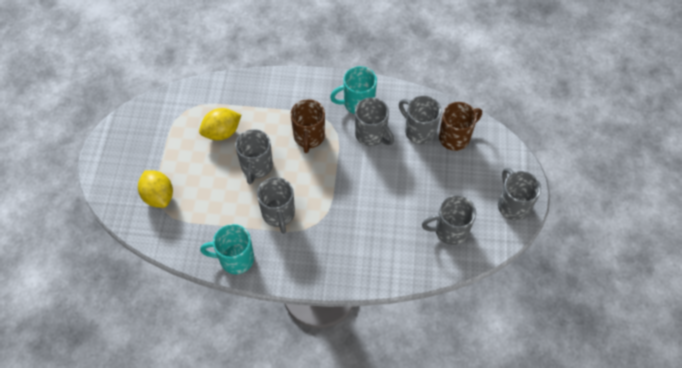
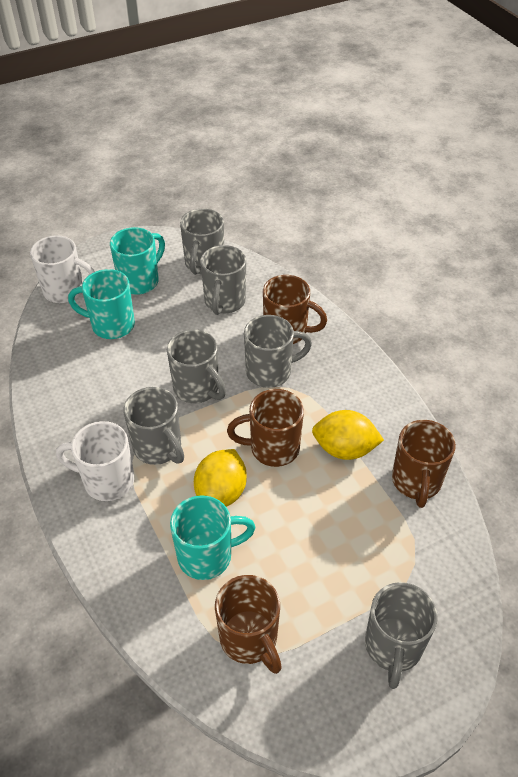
brown mug: 2 -> 4
turquoise mug: 2 -> 3
white mug: 0 -> 2

